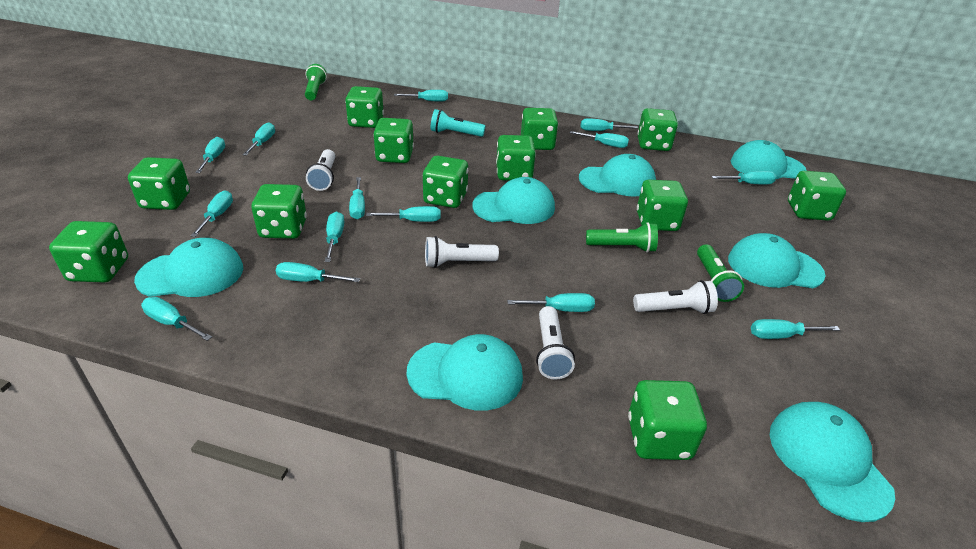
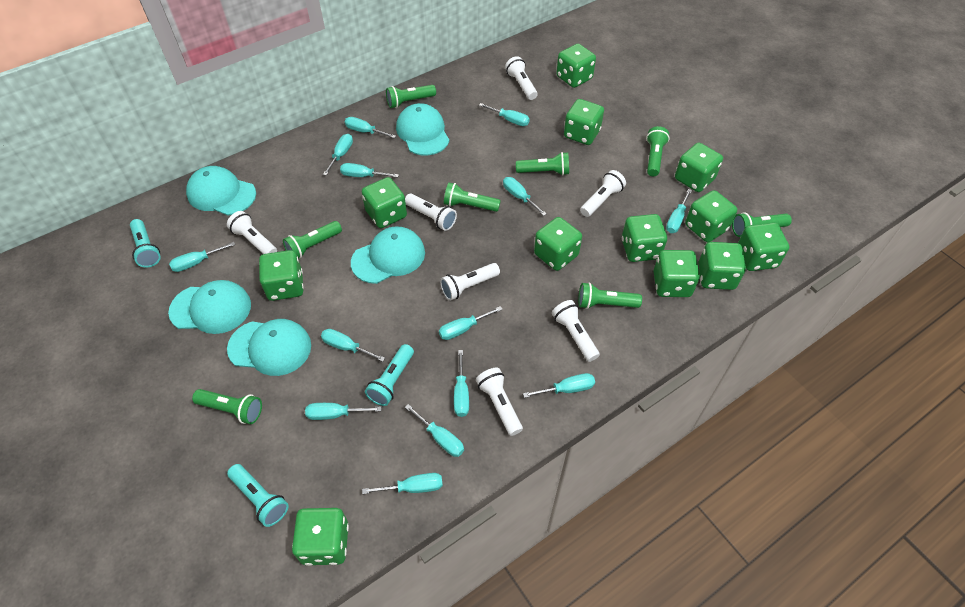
green flashlight: 3 -> 8
turquoise cap: 7 -> 5
turquoise flashlight: 1 -> 3
white flashlight: 4 -> 7

